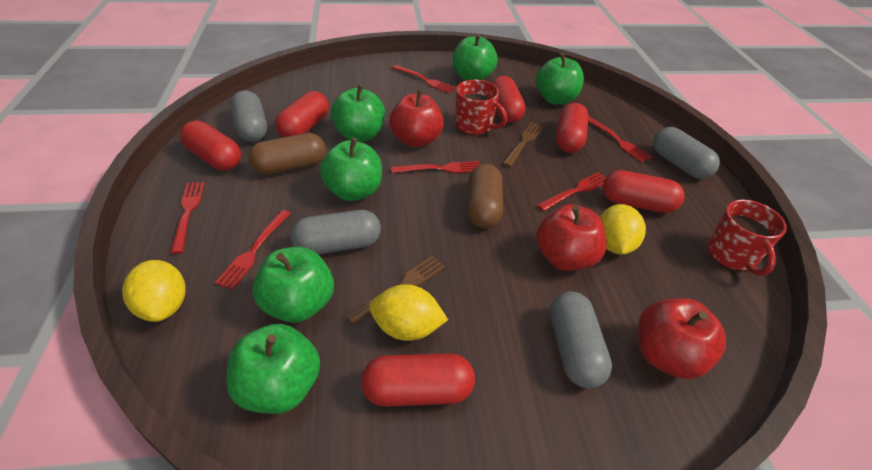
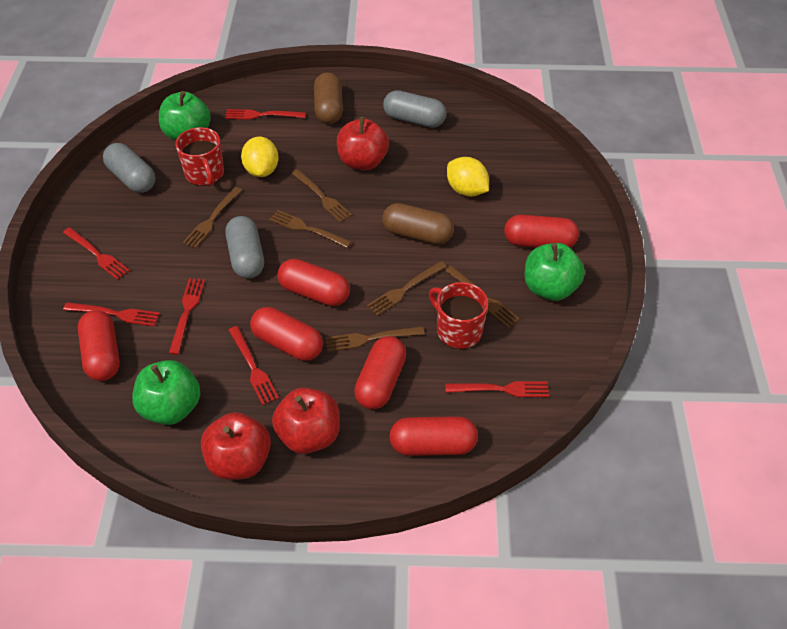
brown fork: 2 -> 6
green apple: 6 -> 3
grey capsule: 4 -> 3
yellow lemon: 3 -> 2

